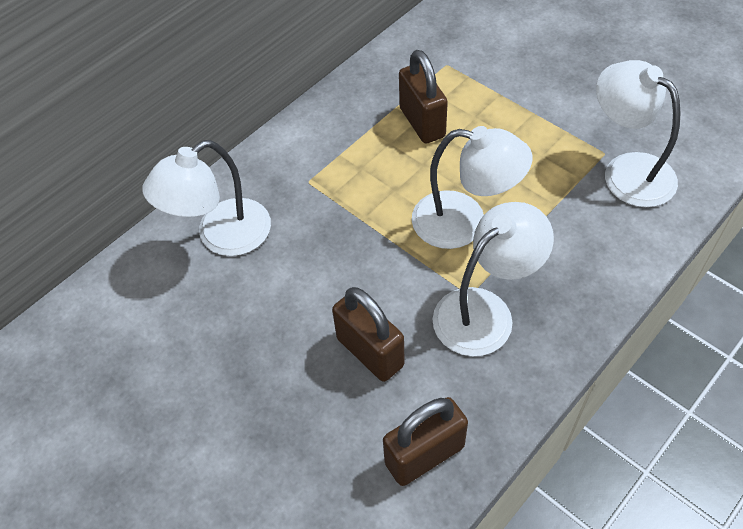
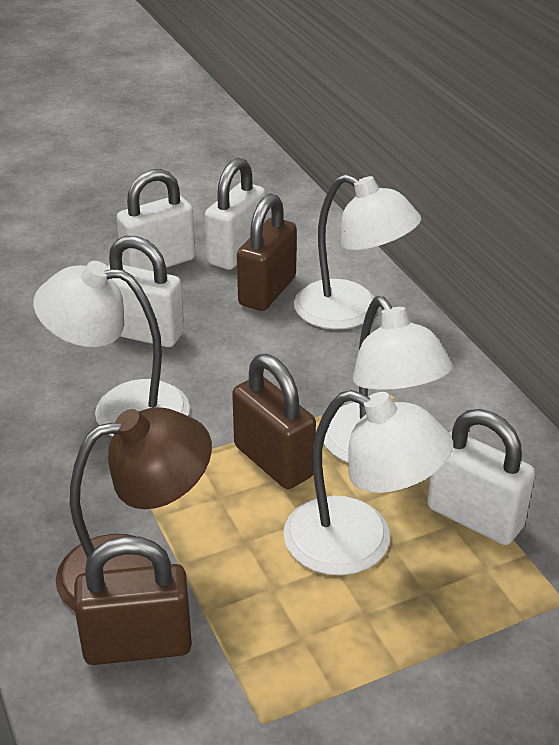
brown lamp: 0 -> 1
white padlock: 0 -> 4

